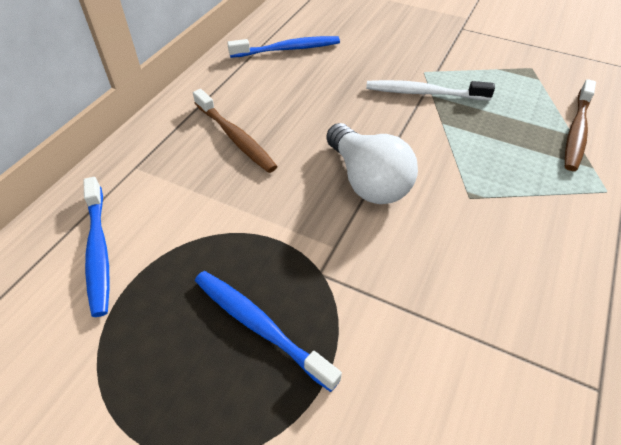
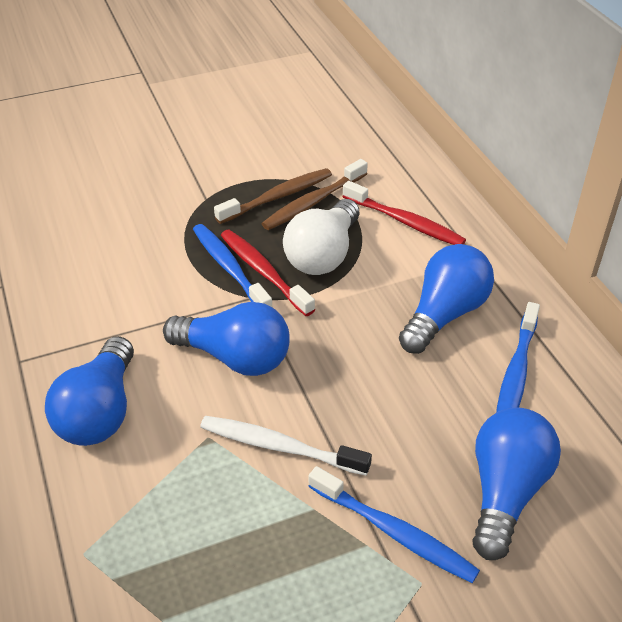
blue light bulb: 0 -> 4
red toothbrush: 0 -> 2

